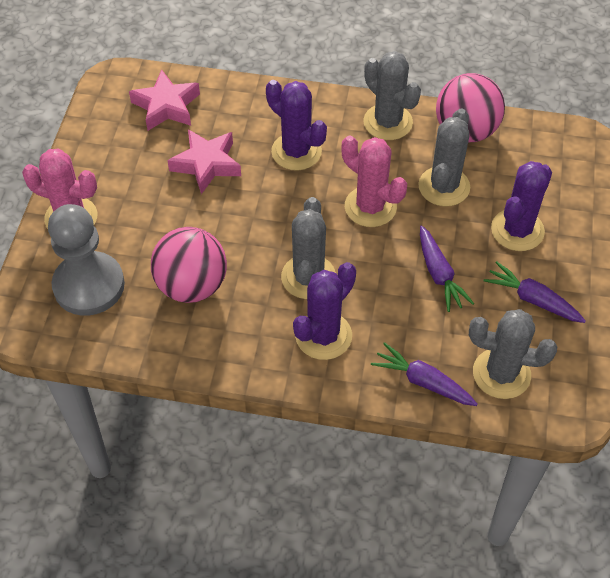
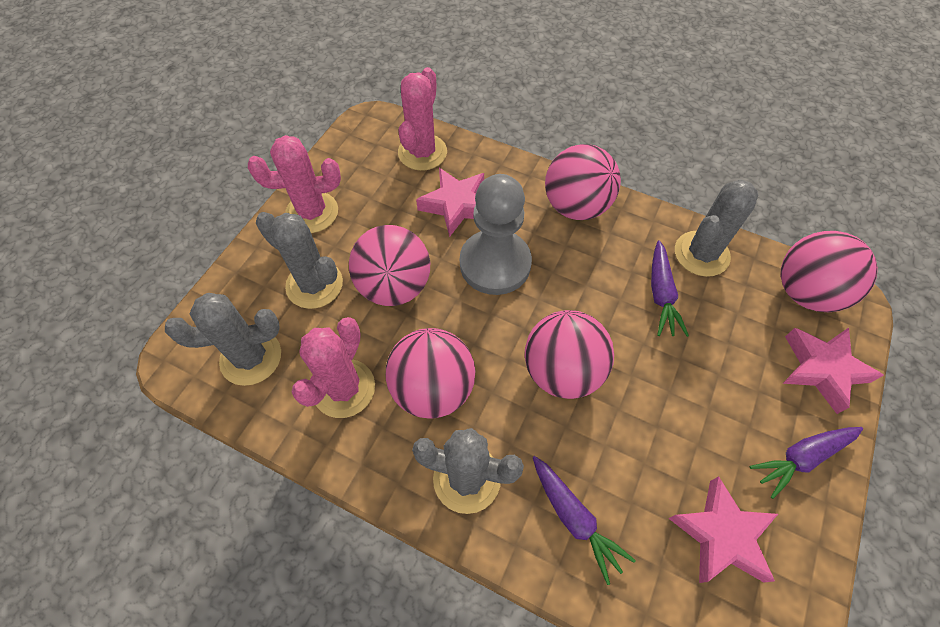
pink ball: 2 -> 5
pink cactus: 2 -> 3
pink star: 2 -> 3
purple cactus: 3 -> 0

